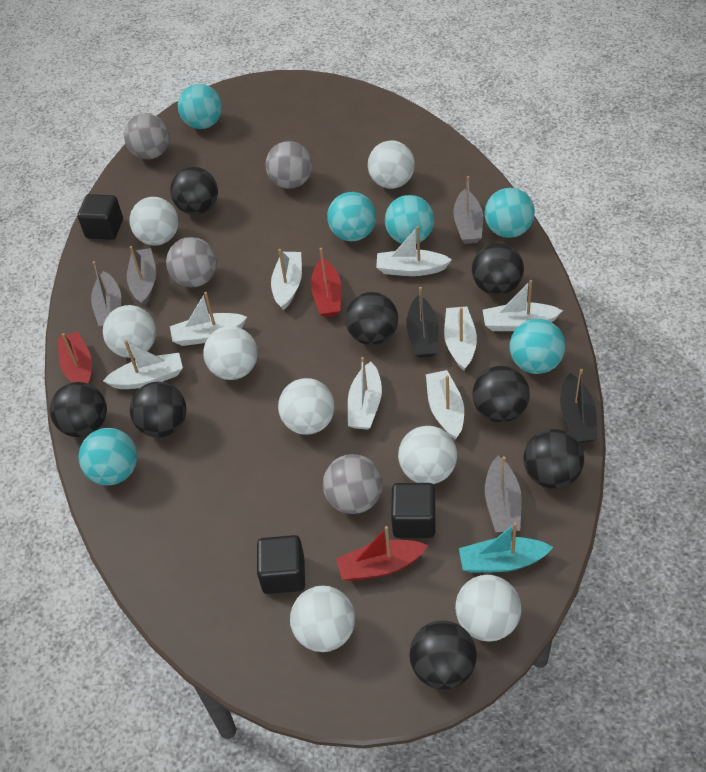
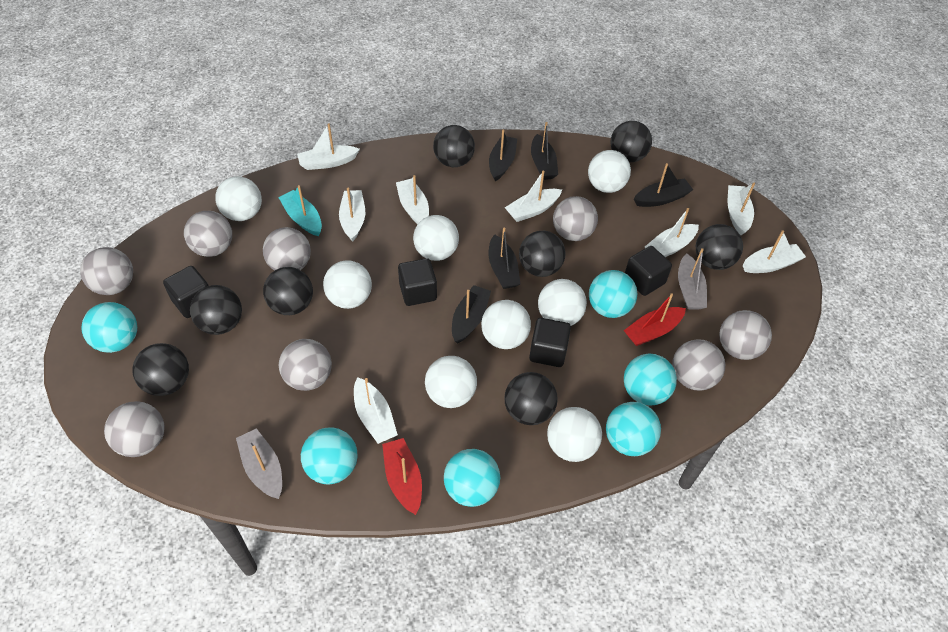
black boat: 2 -> 5
black cube: 3 -> 4
grey ball: 4 -> 8
grey boat: 4 -> 2
red boat: 3 -> 2

